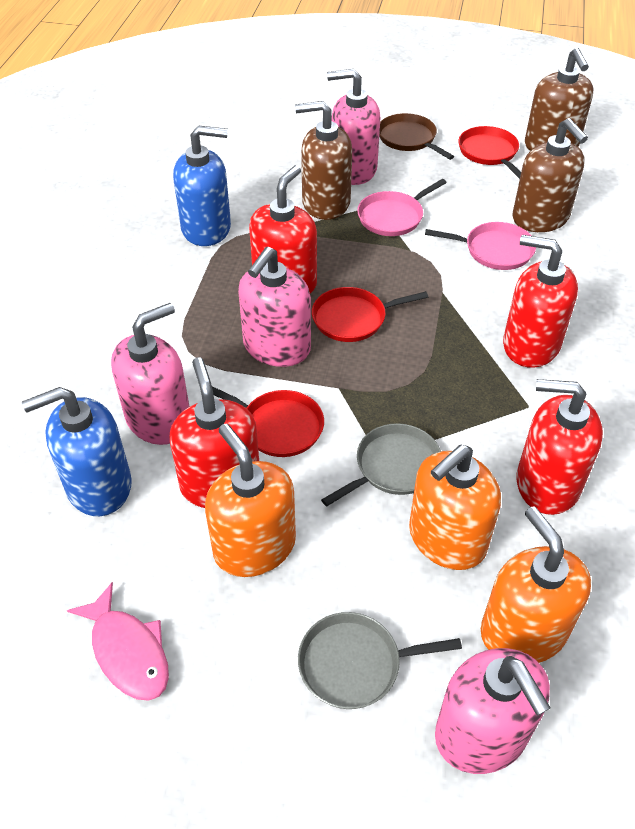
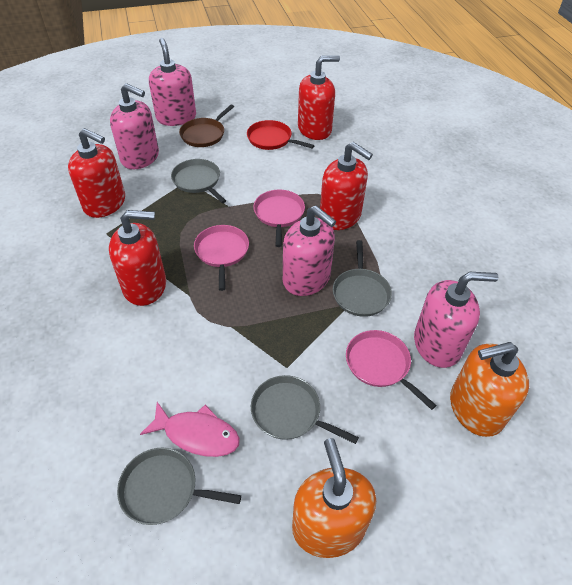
blue soap dispenser: 2 -> 0
brown soap dispenser: 3 -> 0
grey pan: 2 -> 4
orange soap dispenser: 3 -> 2
pink pan: 2 -> 3
red pan: 3 -> 1

